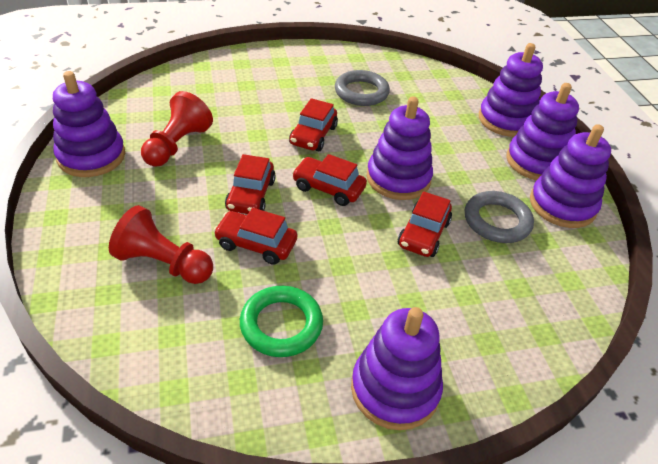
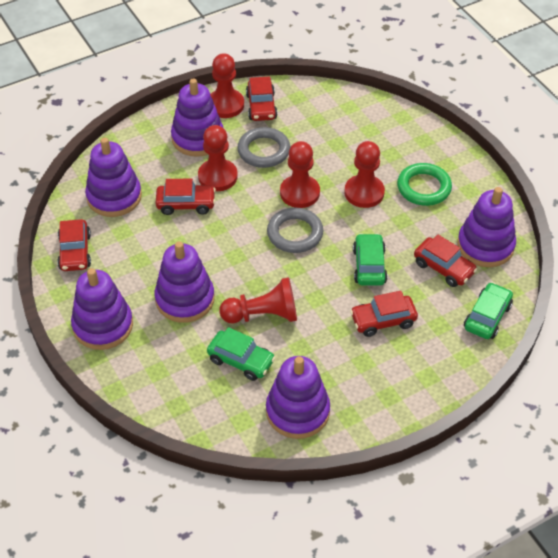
green car: 0 -> 3
red pawn: 2 -> 5

